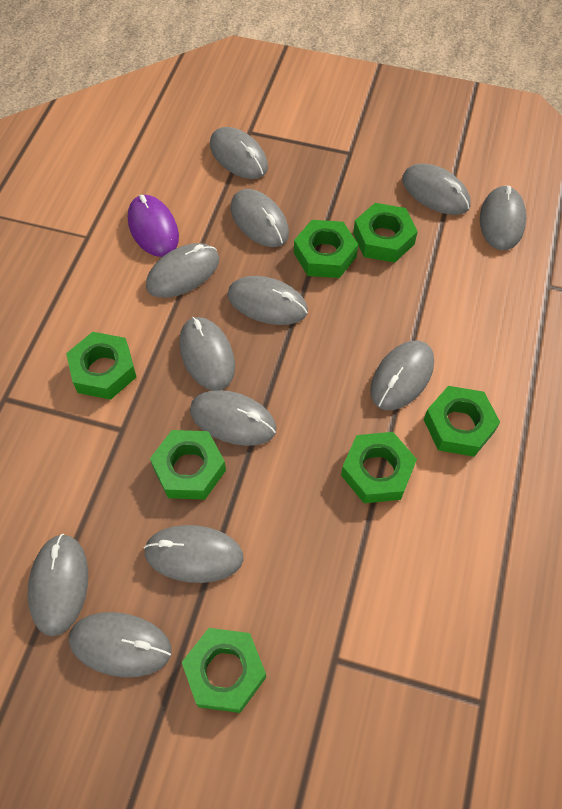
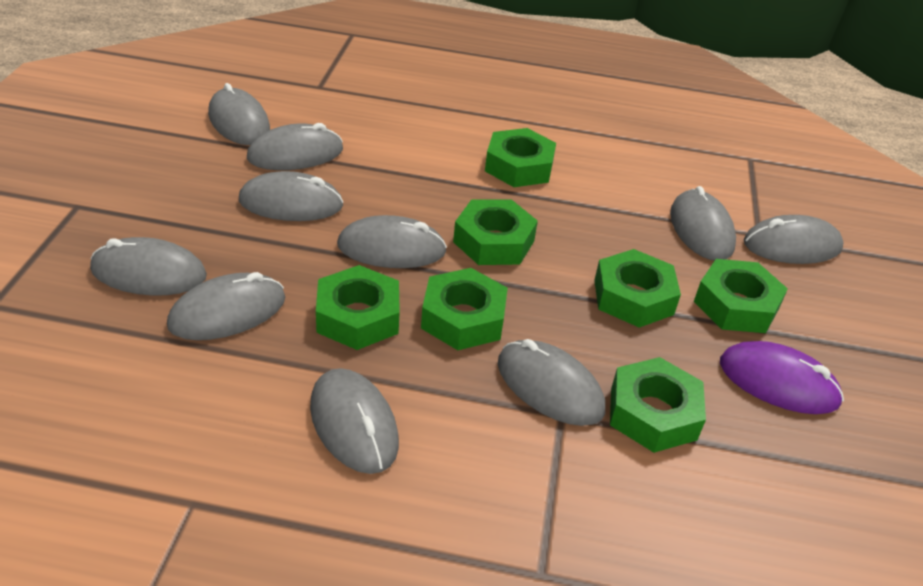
grey mouse: 12 -> 10

